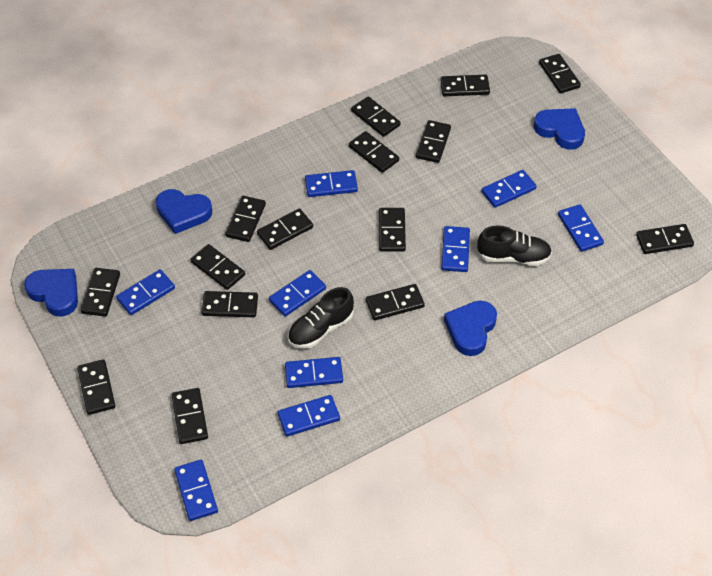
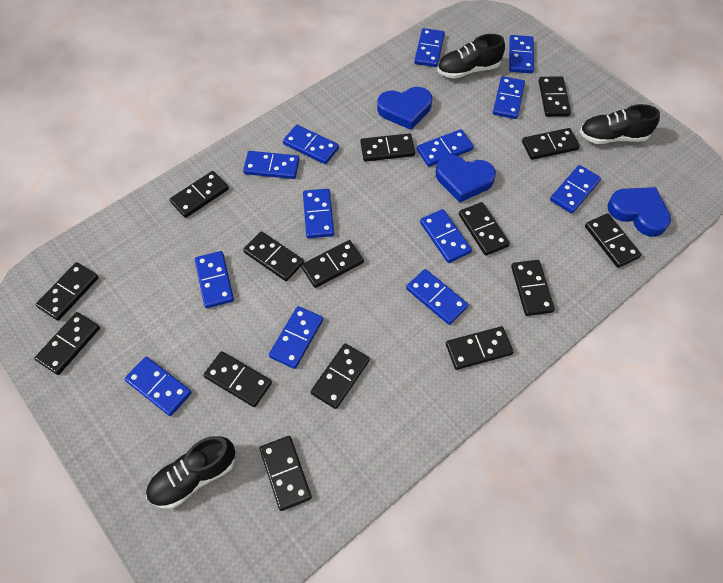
black shoe: 2 -> 3
blue domino: 9 -> 13
blue heart: 4 -> 3

